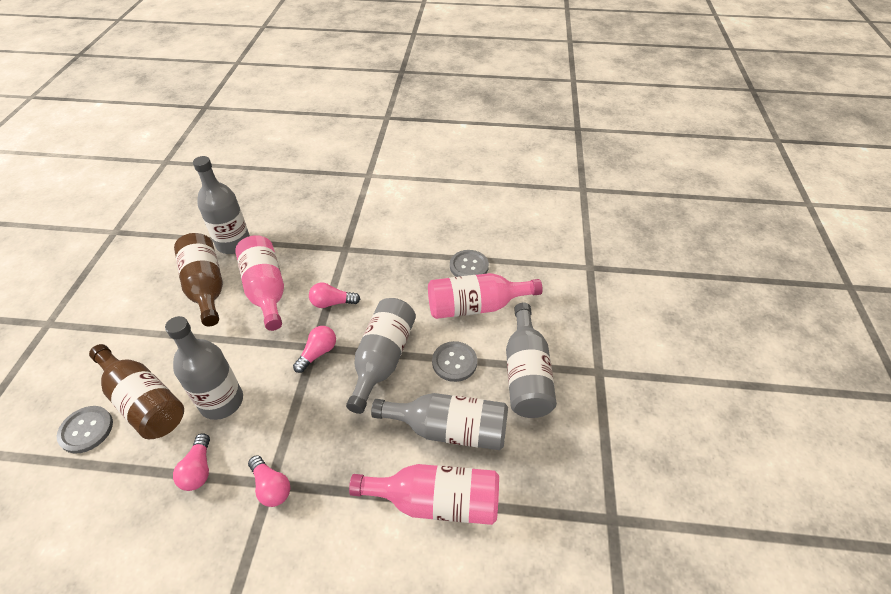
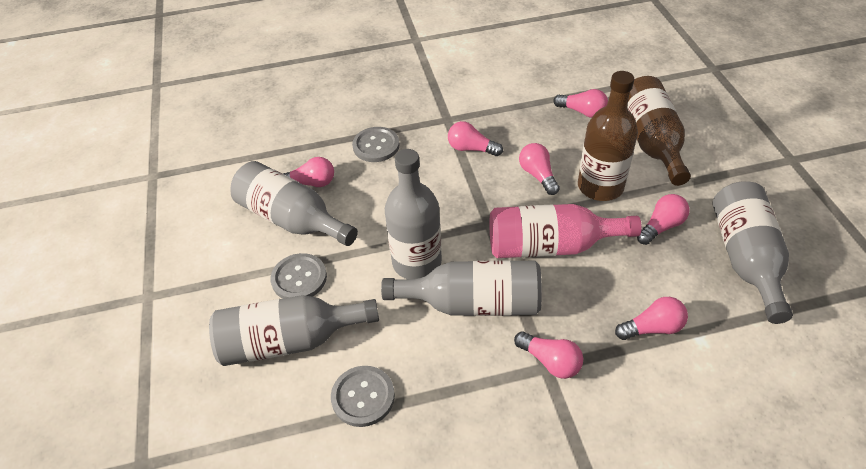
pink bottle: 3 -> 1
pink light bulb: 4 -> 7

